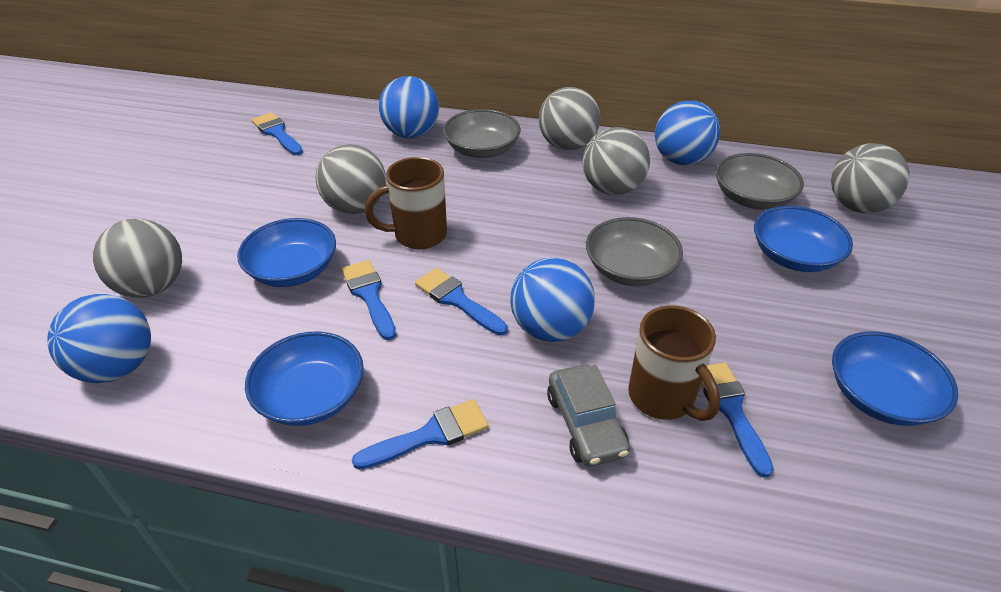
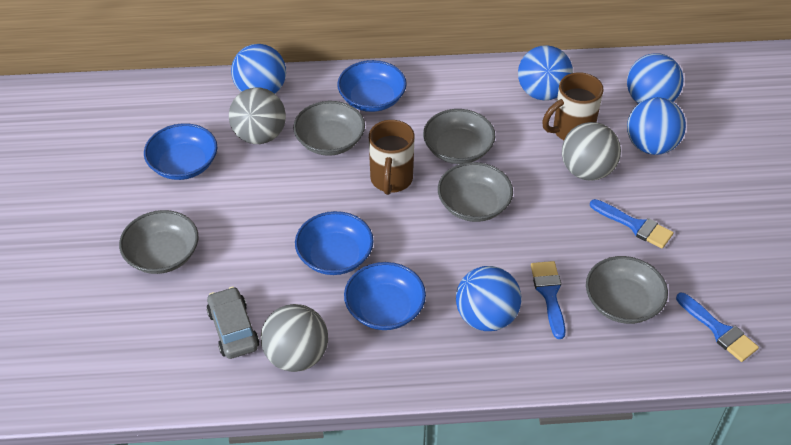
blue ball: 4 -> 5
blue brush: 5 -> 3
grey ball: 5 -> 3
grey bowl: 3 -> 5

